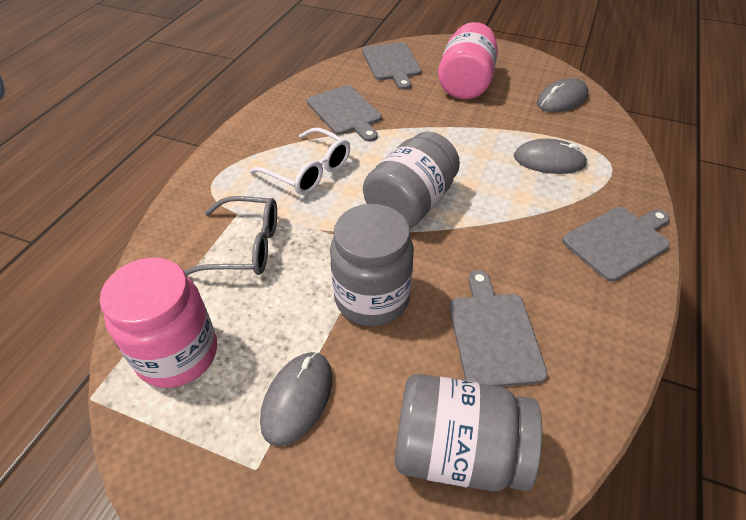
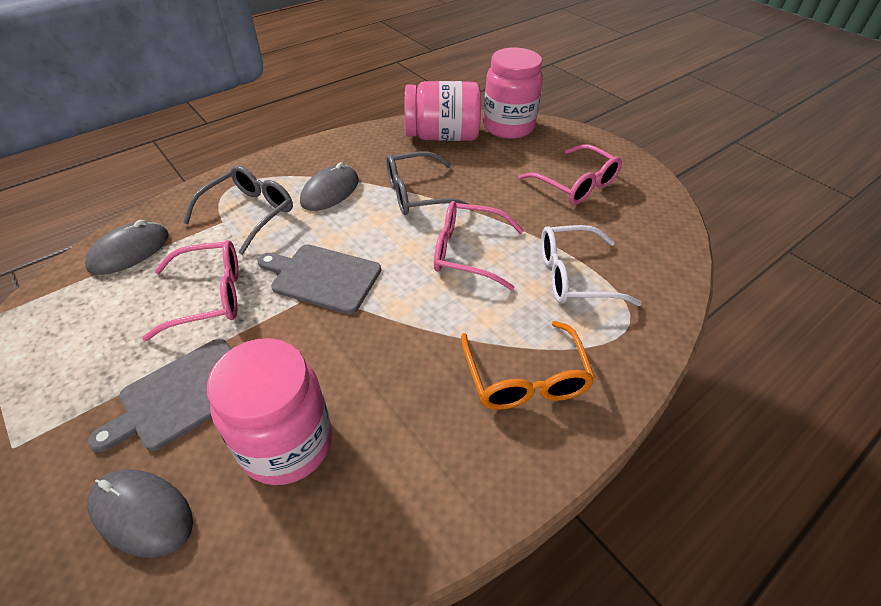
grey cutting board: 4 -> 2
grey glasses: 1 -> 2
grey jar: 3 -> 0
orange glasses: 0 -> 1
pink glasses: 0 -> 3
pink jar: 2 -> 3

